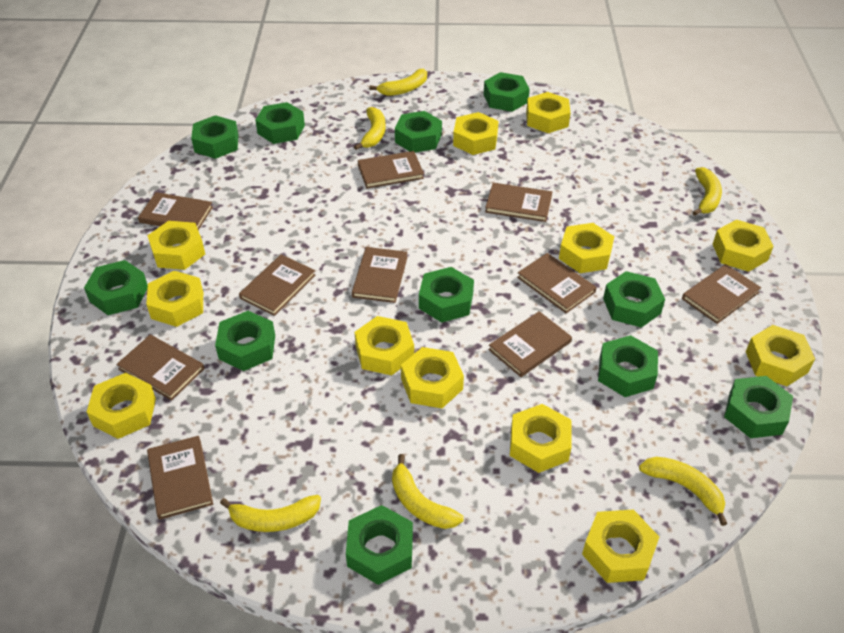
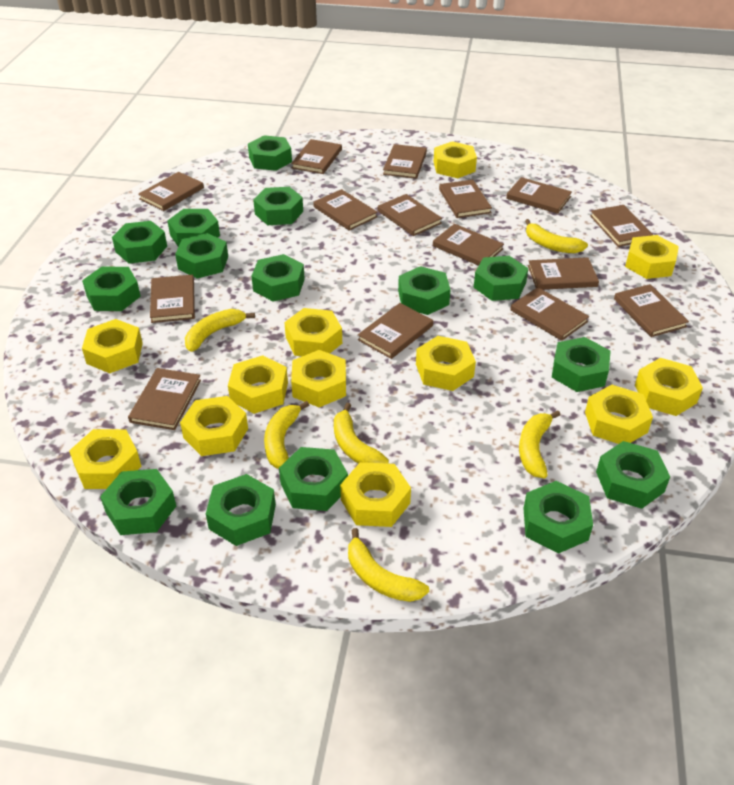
brown book: 10 -> 15
green nut: 11 -> 15

